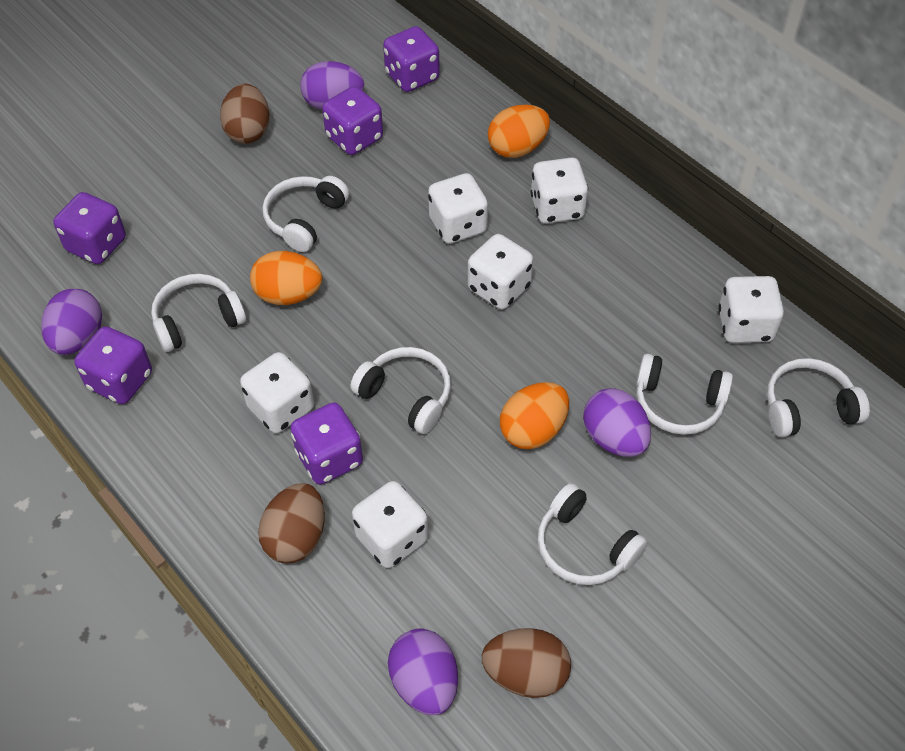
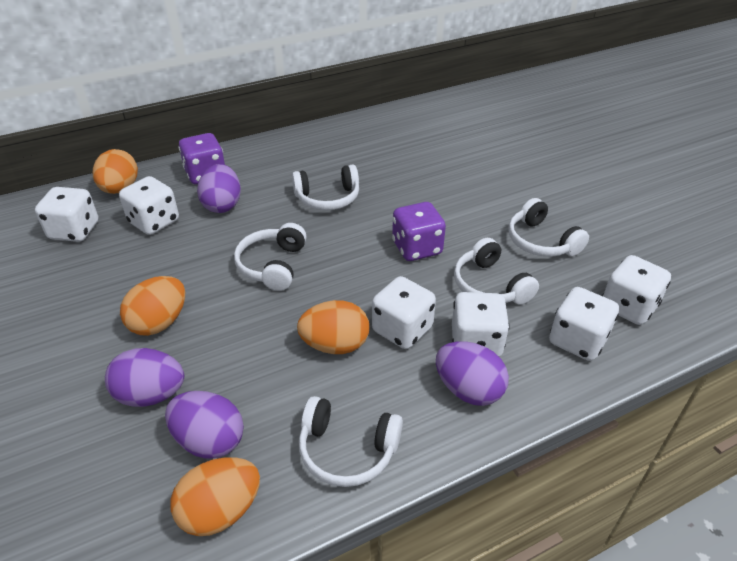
brown egg: 3 -> 0
orange egg: 3 -> 4
purple dice: 5 -> 2
white headphones: 6 -> 5

